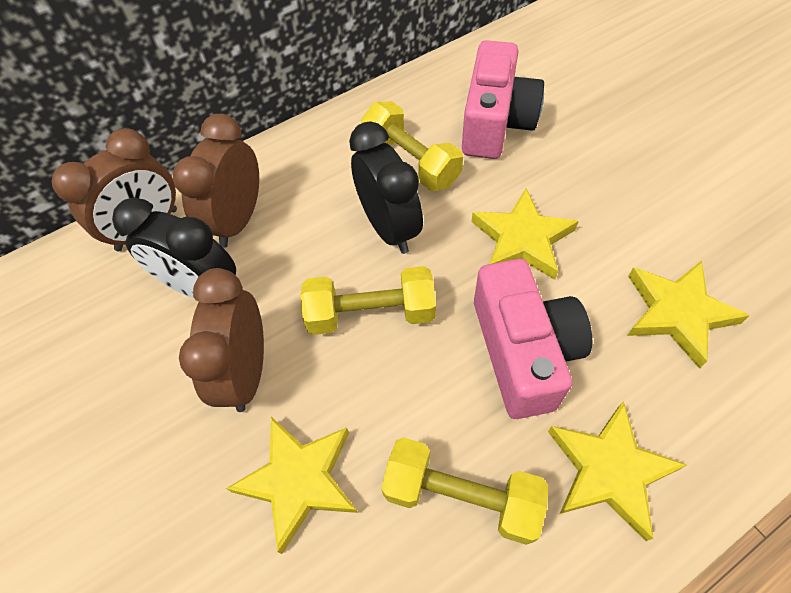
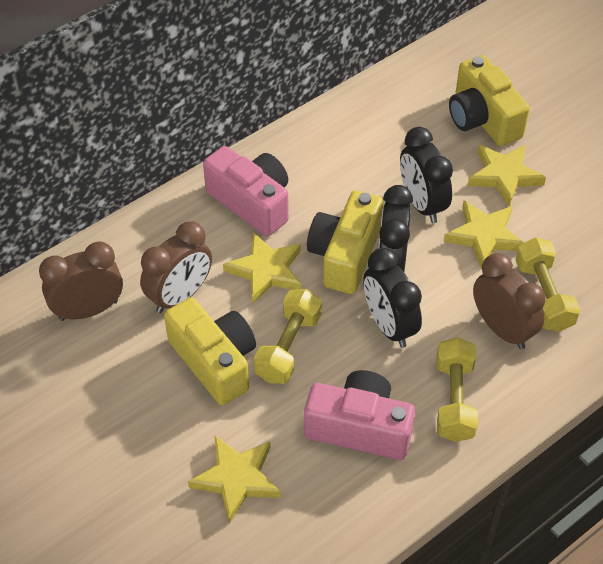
black clock: 2 -> 3
yellow camera: 0 -> 3

